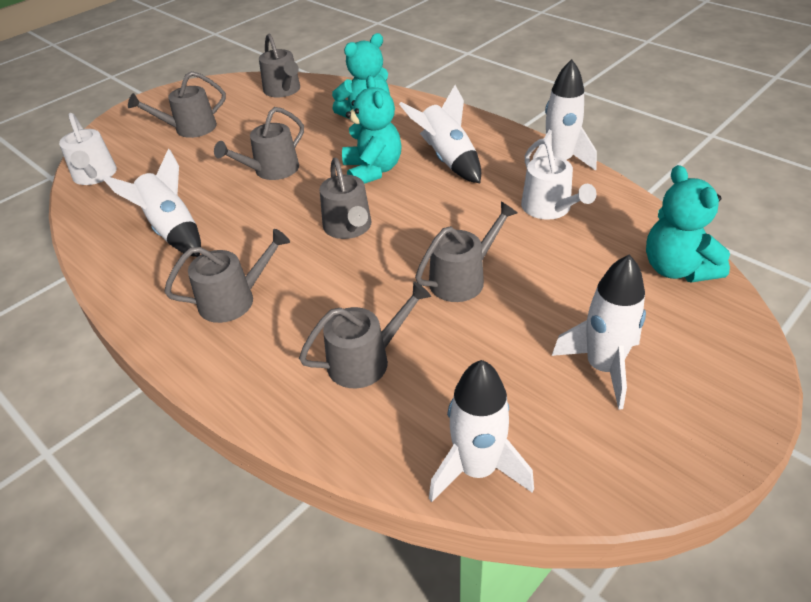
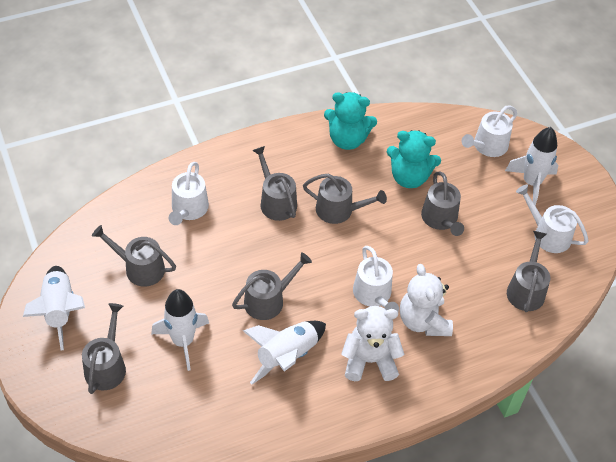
turquoise teddy bear: 3 -> 2
white rocket: 5 -> 4
white teddy bear: 0 -> 2
white watering can: 2 -> 4

